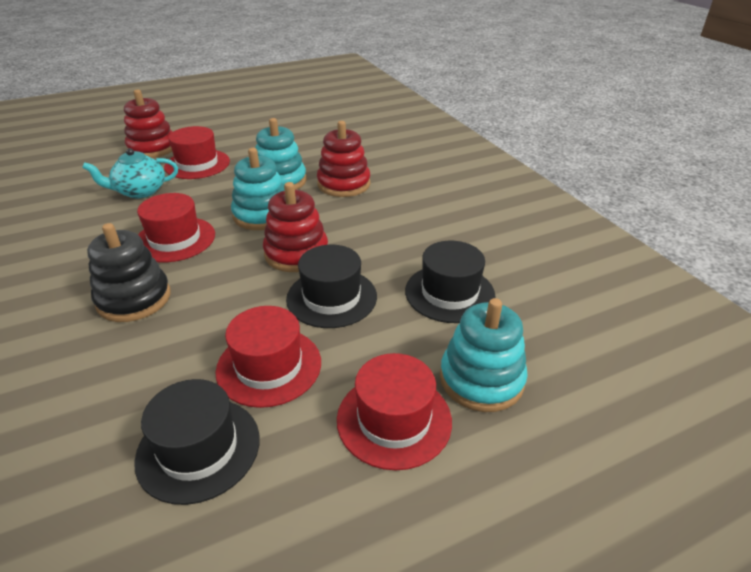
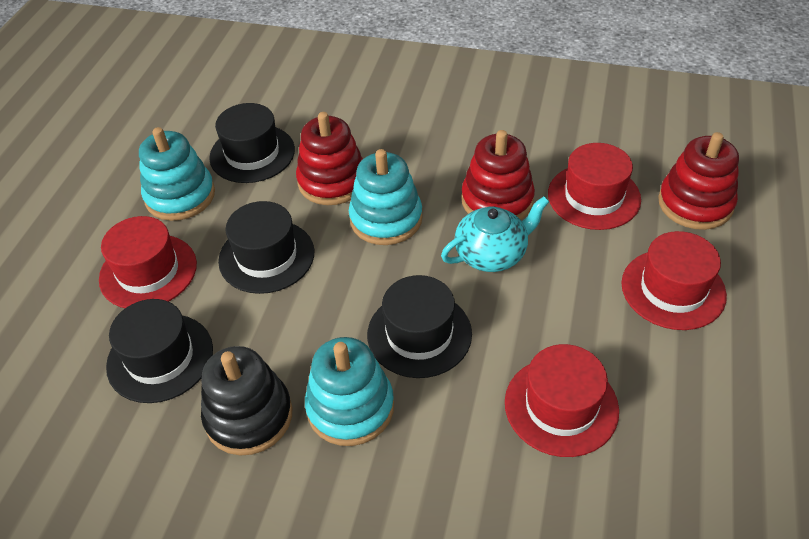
black hat: 3 -> 4

